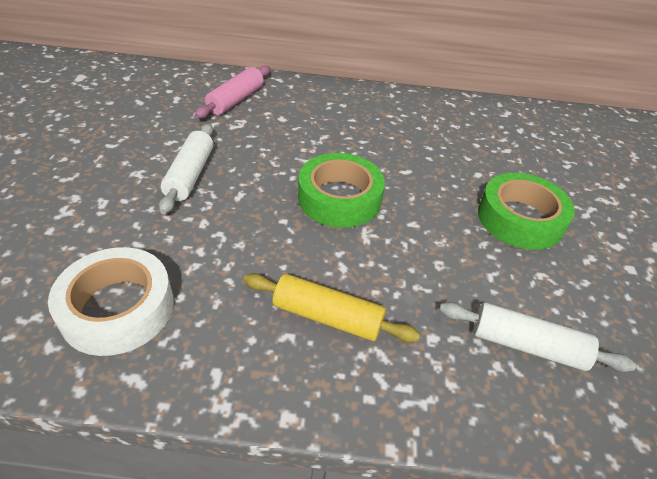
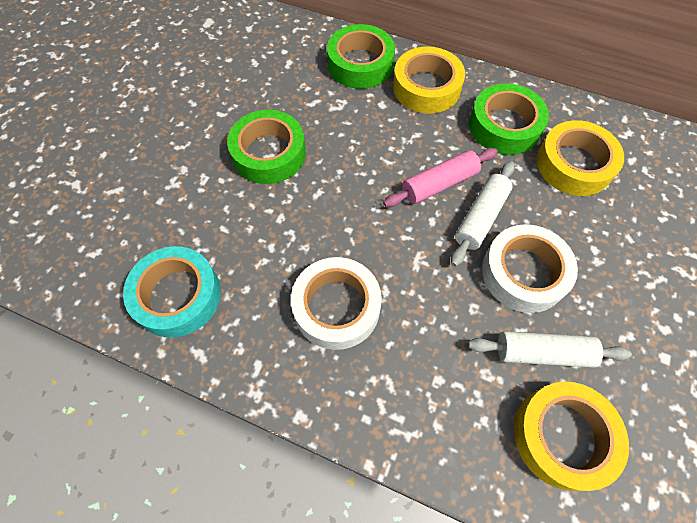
green tape: 2 -> 3
turquoise tape: 0 -> 1
white tape: 1 -> 2
yellow rolling pin: 1 -> 0
yellow tape: 0 -> 3

